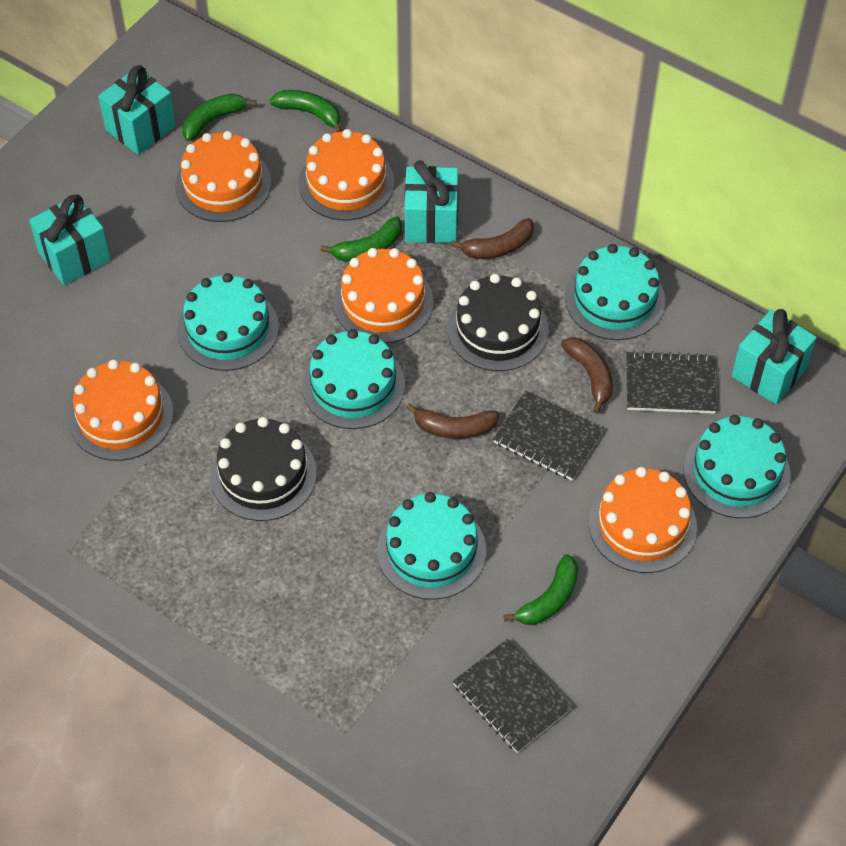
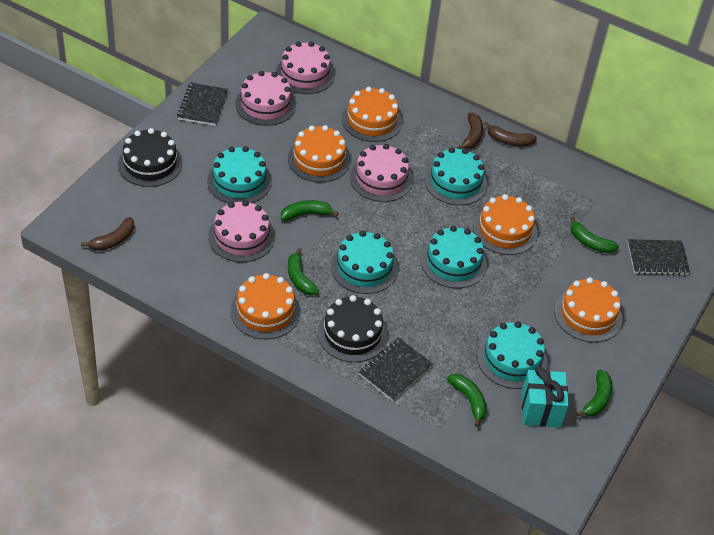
green banana: 4 -> 5
pink cake: 0 -> 4
turquoise gift: 4 -> 1

